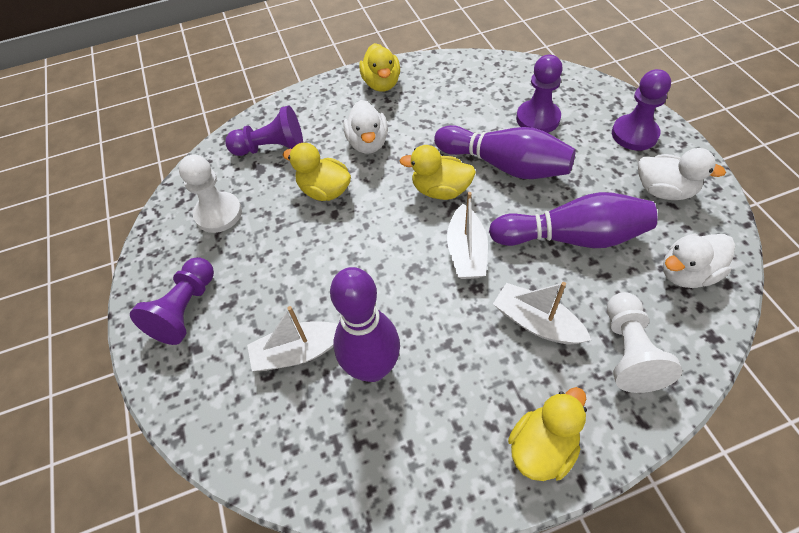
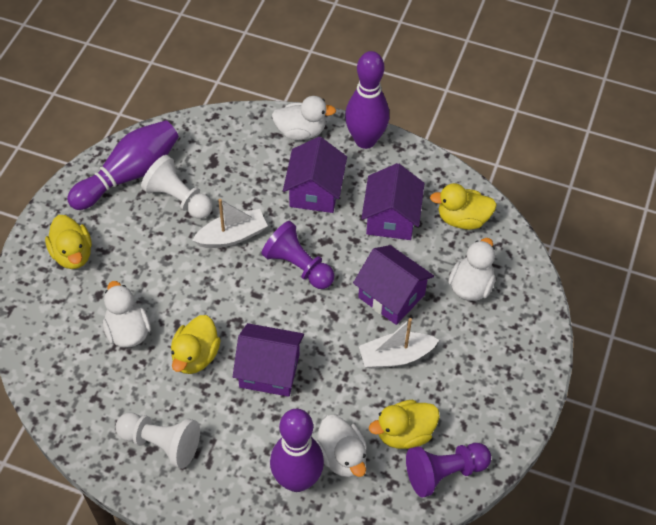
purple house: 0 -> 4
purple pawn: 4 -> 2
white boat: 3 -> 2
white duck: 3 -> 4

